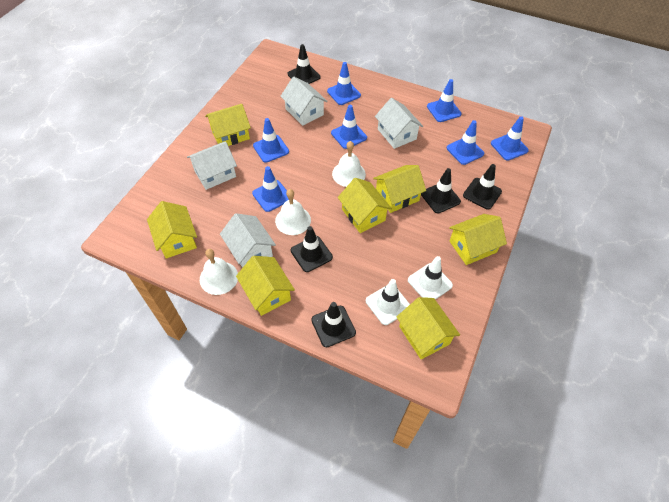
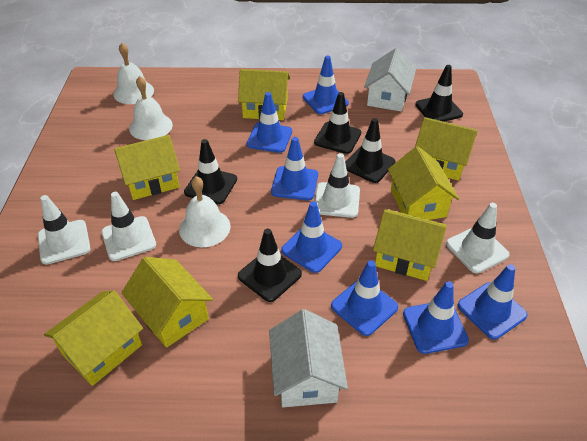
white house: 4 -> 2
white traffic cone: 2 -> 4

